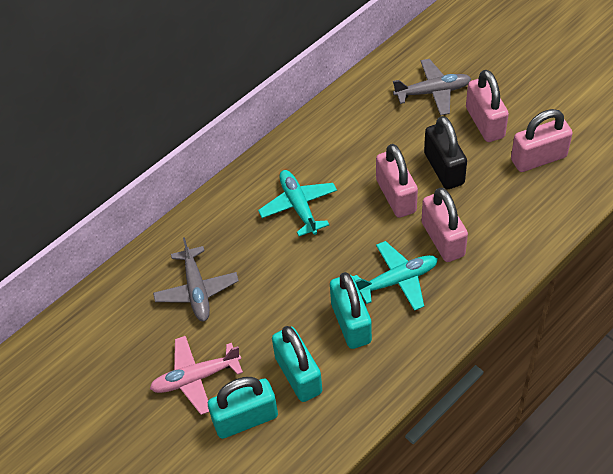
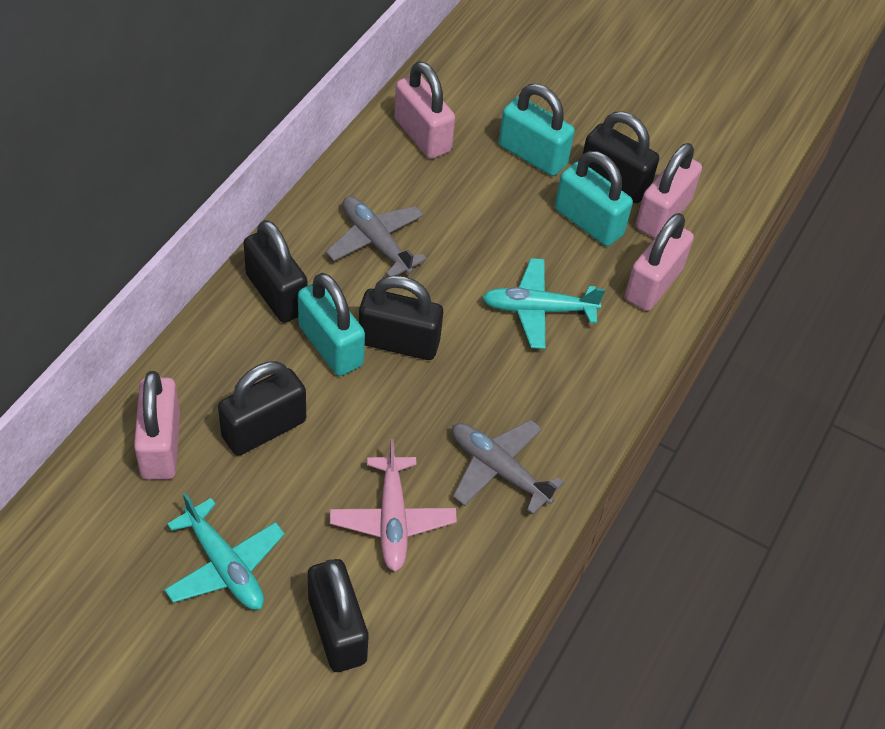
black padlock: 1 -> 5

